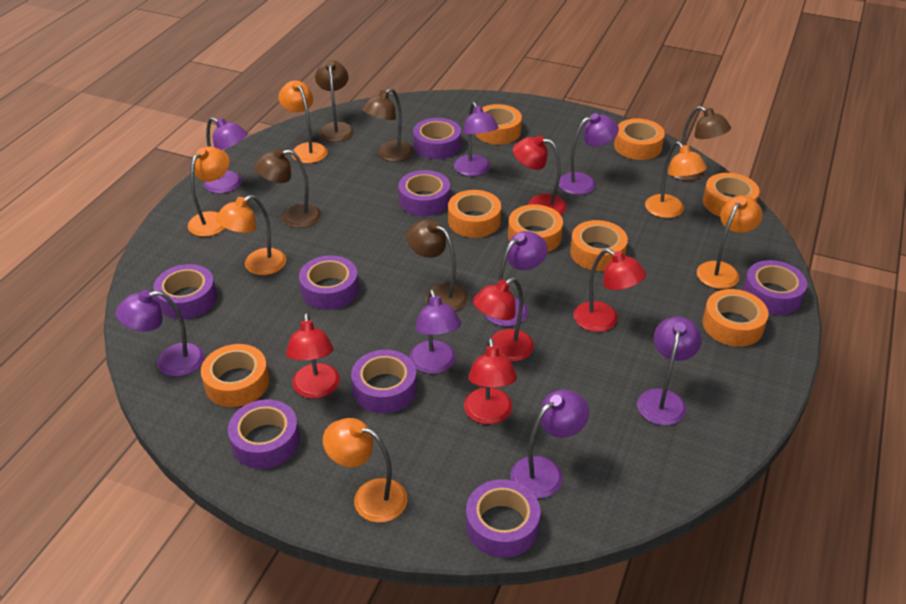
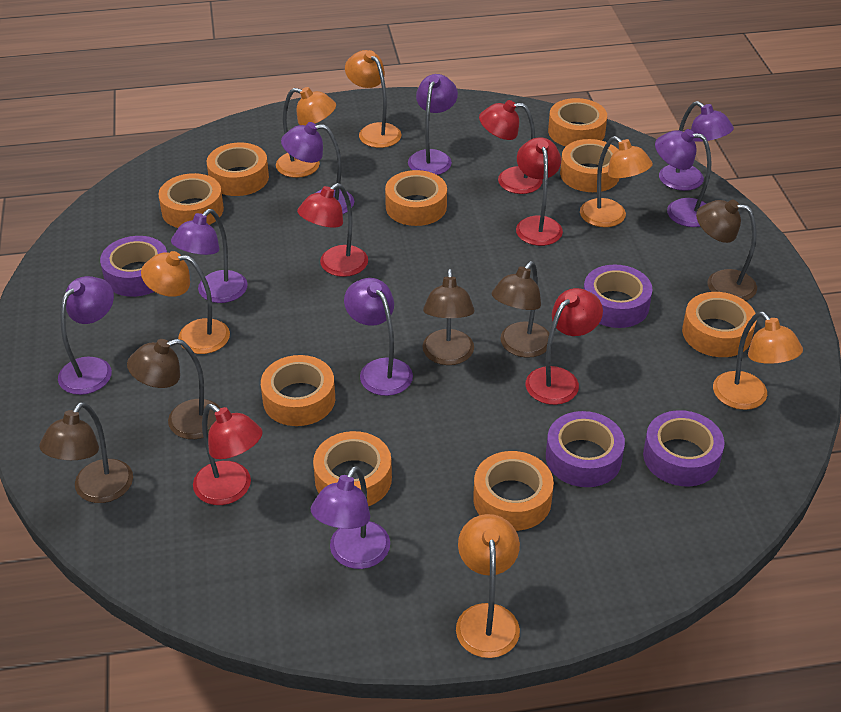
orange tape: 8 -> 9
purple tape: 8 -> 4

